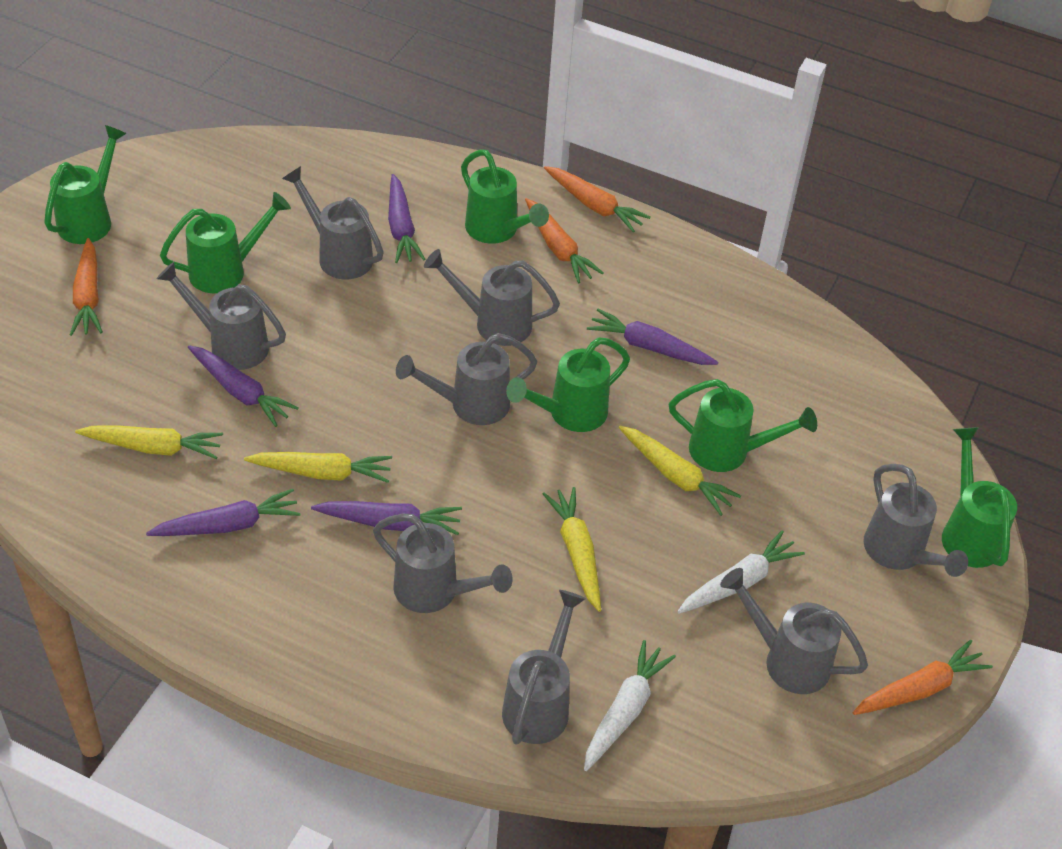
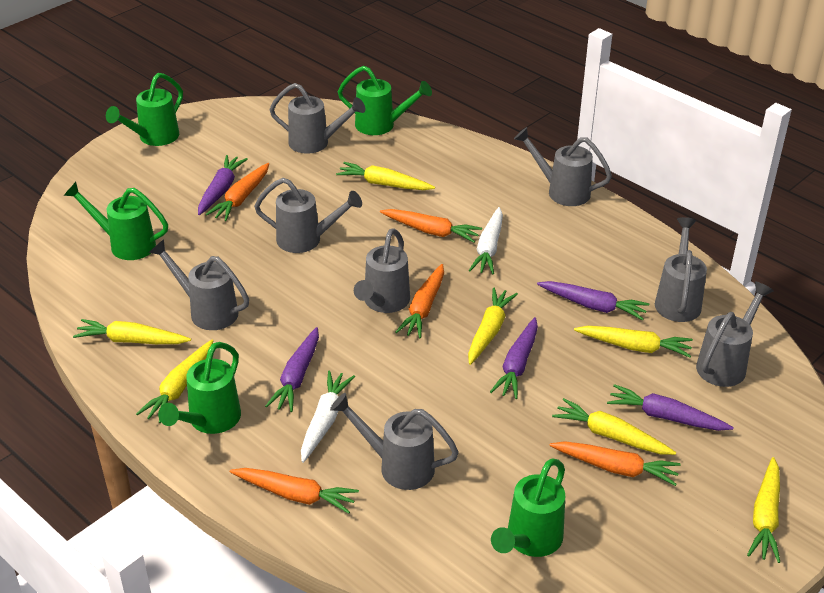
green watering can: 6 -> 5
orange carrot: 4 -> 5
yellow carrot: 4 -> 7

